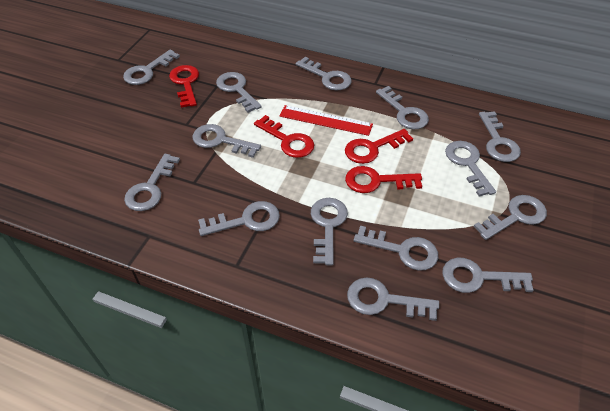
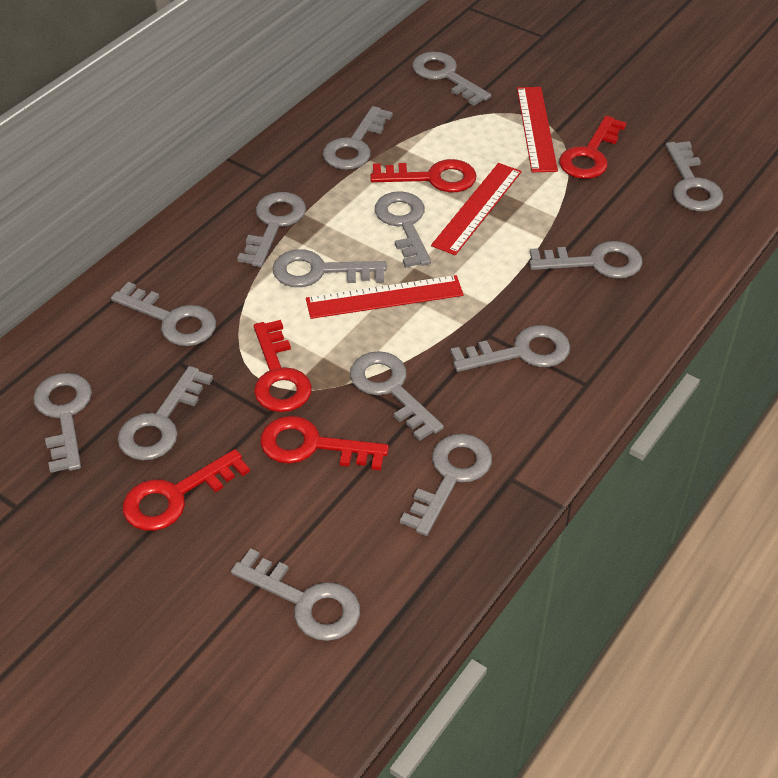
red key: 4 -> 5
red ruler: 1 -> 3

